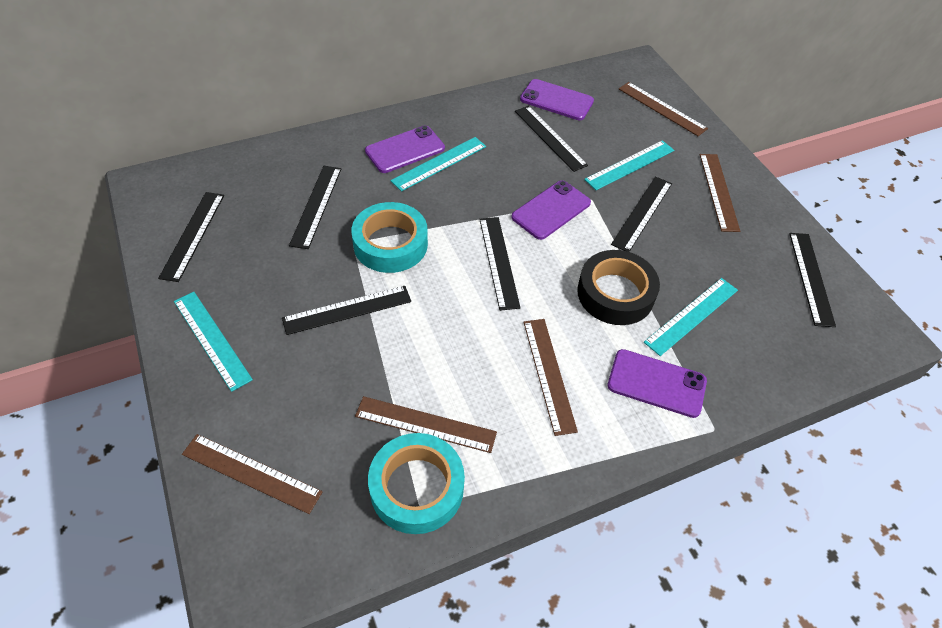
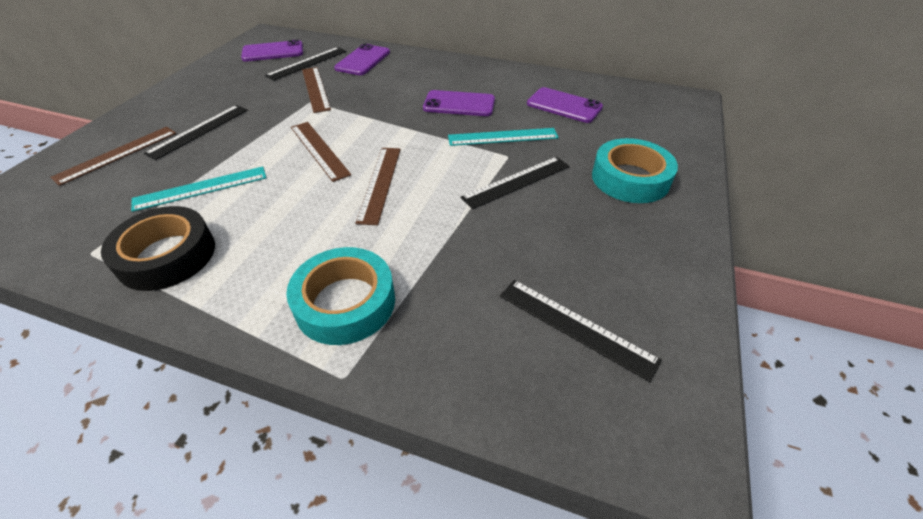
black ruler: 7 -> 4
brown ruler: 5 -> 4
turquoise ruler: 4 -> 2

